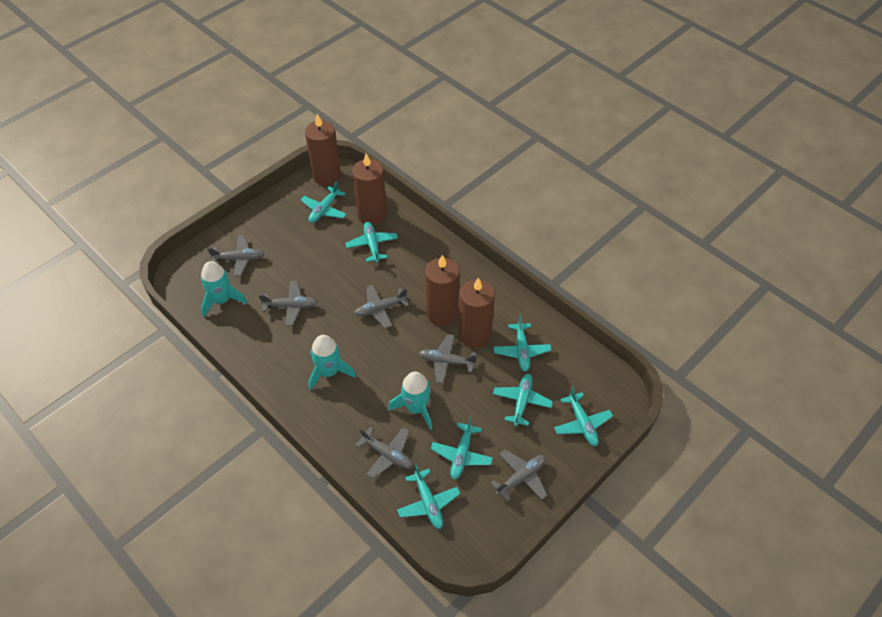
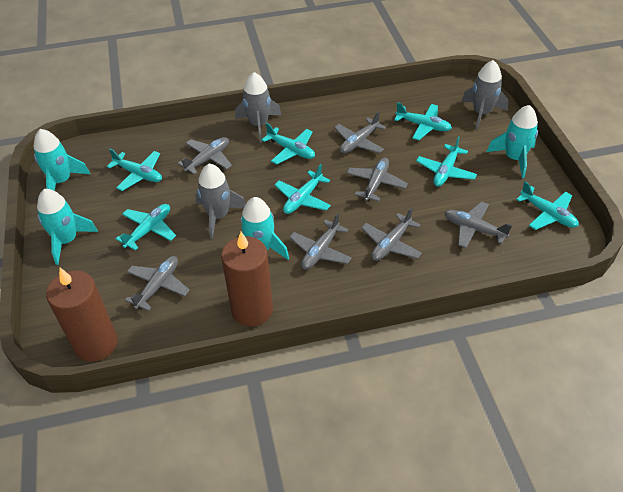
brown candle: 4 -> 2
grey plane: 6 -> 7
grey rocket: 0 -> 3
turquoise rocket: 3 -> 4

